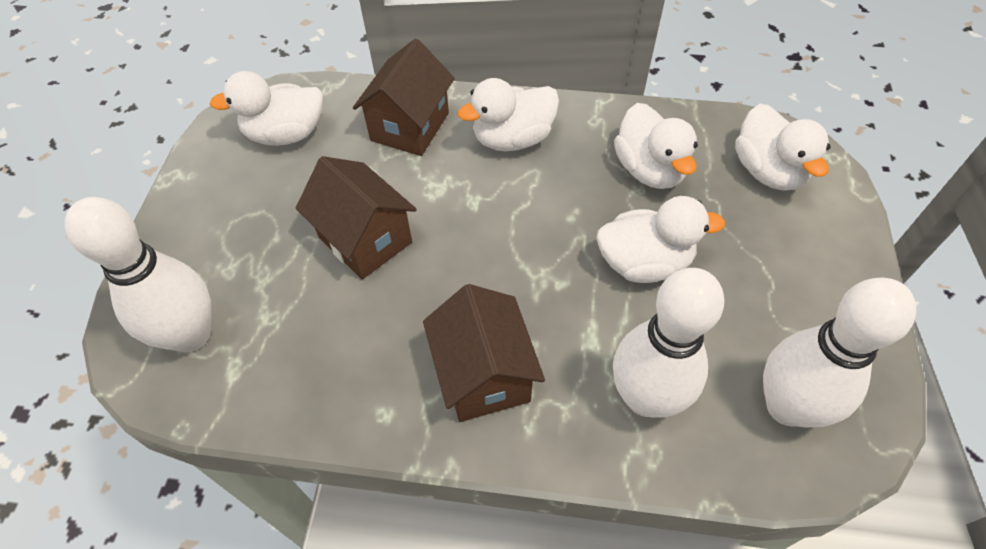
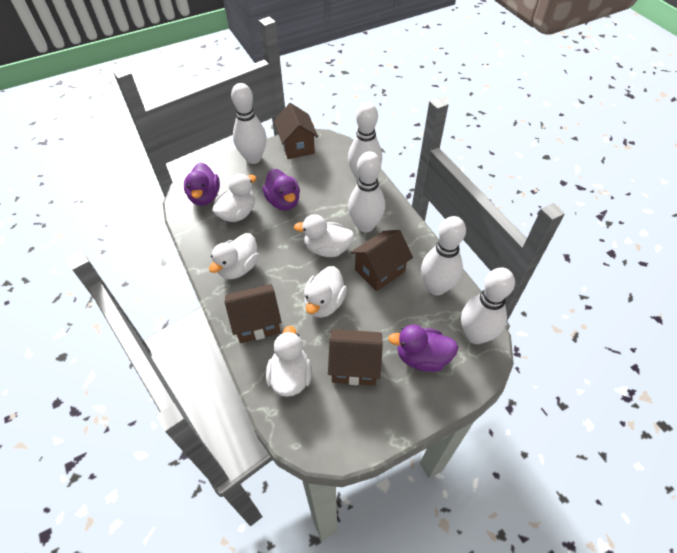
brown house: 3 -> 4
purple duck: 0 -> 3
white bowling pin: 3 -> 5

